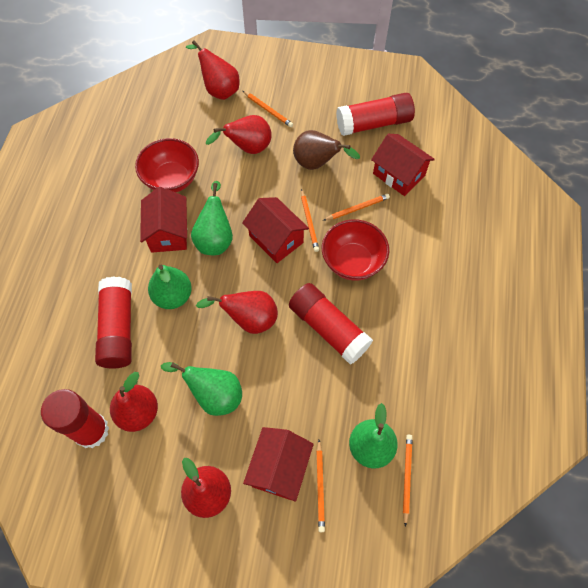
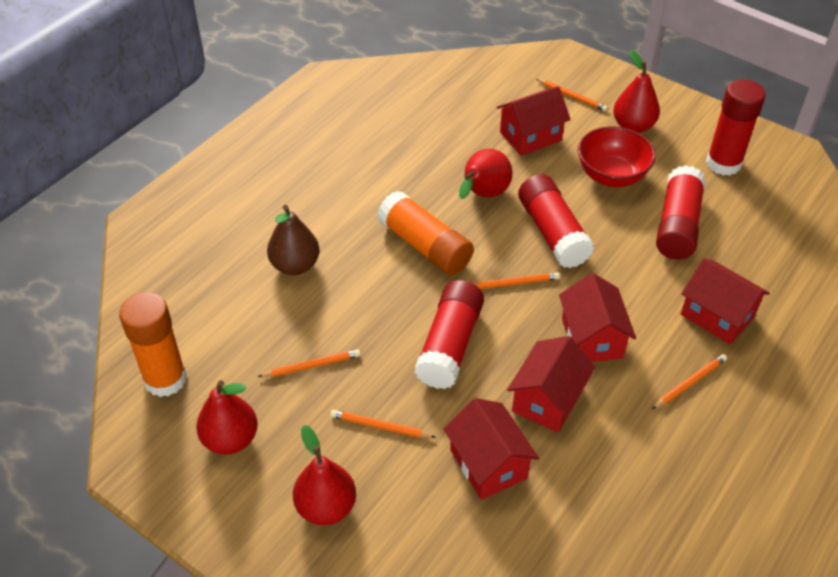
green pear: 4 -> 0
orange glue stick: 0 -> 2
red bowl: 2 -> 1
red house: 4 -> 5
red pear: 5 -> 4

